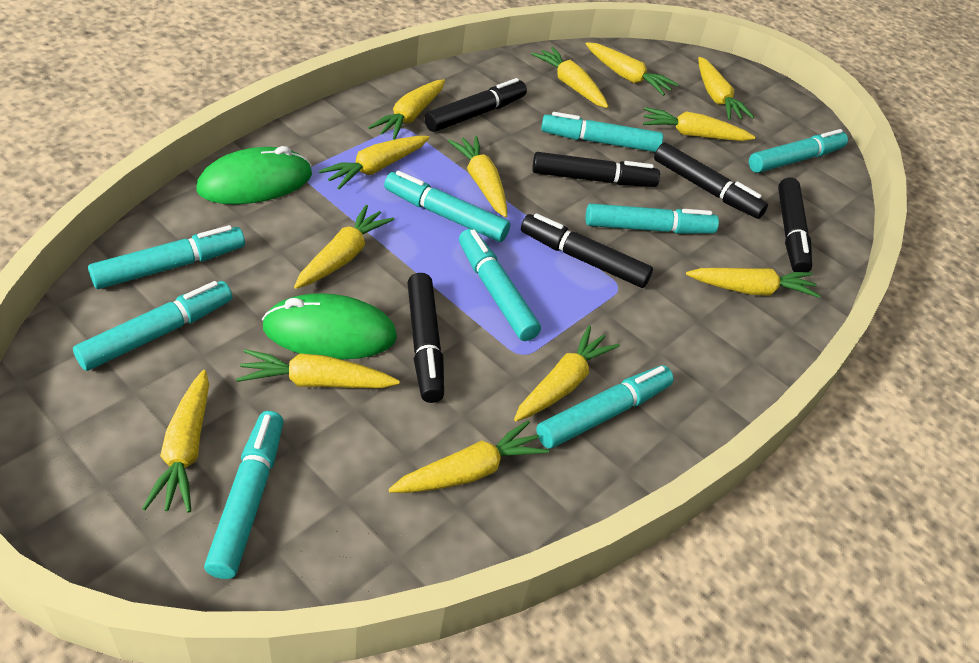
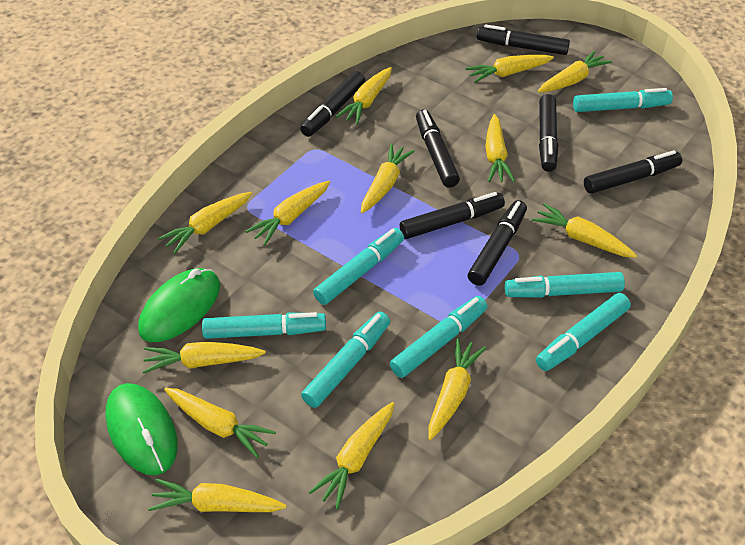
black marker: 6 -> 7
turquoise marker: 9 -> 7

